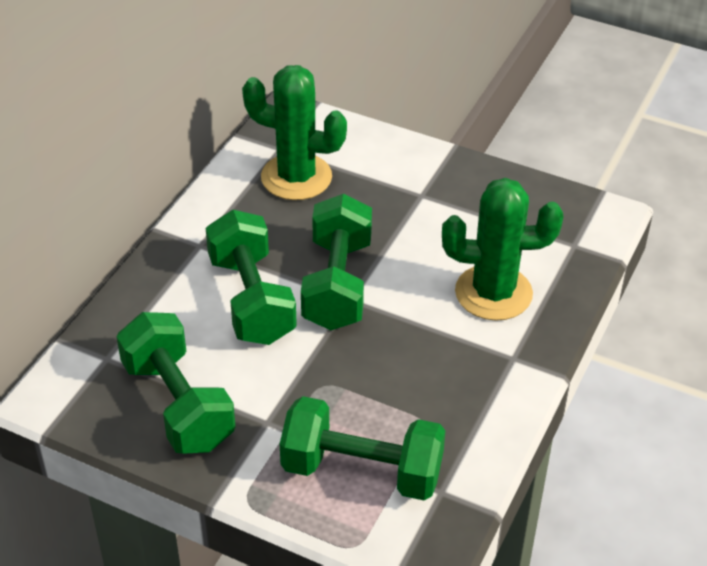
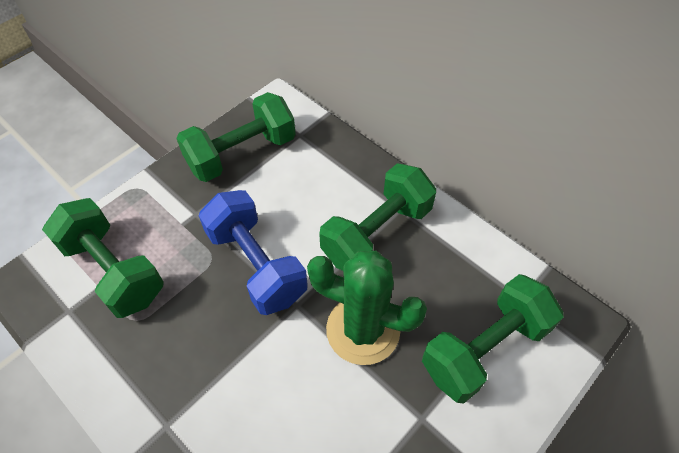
blue dumbbell: 0 -> 1
green cactus: 2 -> 1

